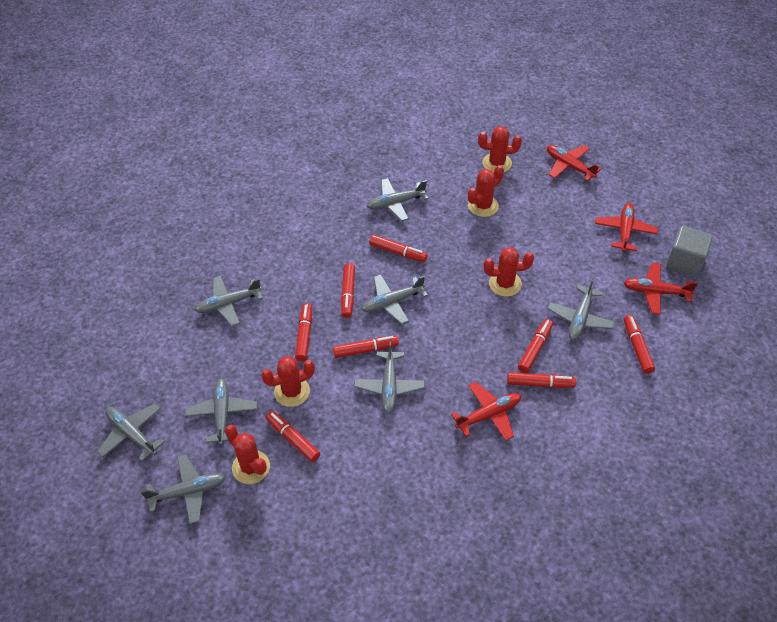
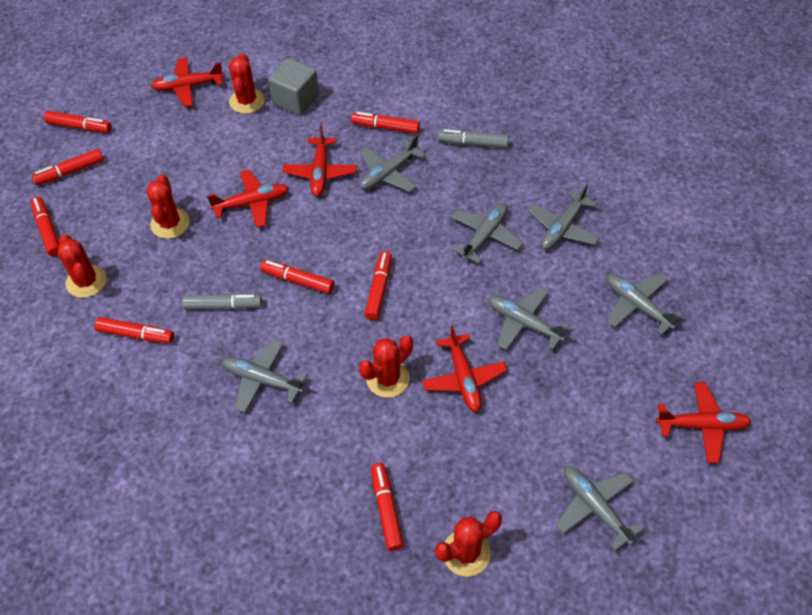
grey marker: 0 -> 2
grey plane: 8 -> 7
red plane: 4 -> 5

